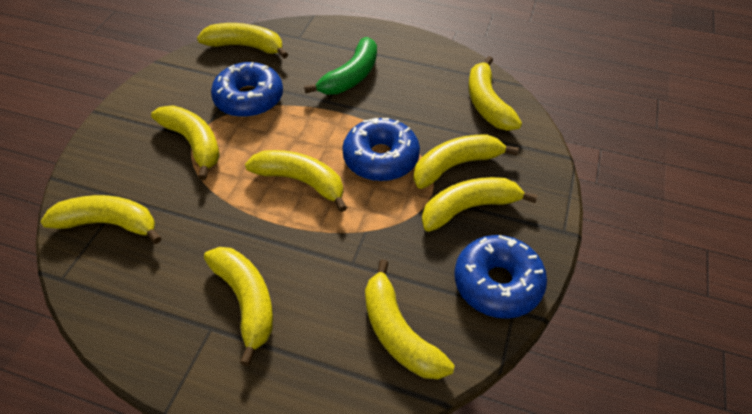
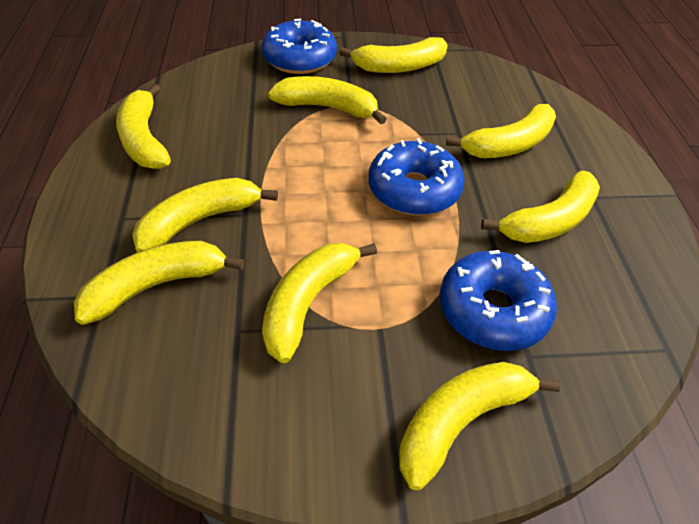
green banana: 1 -> 0

